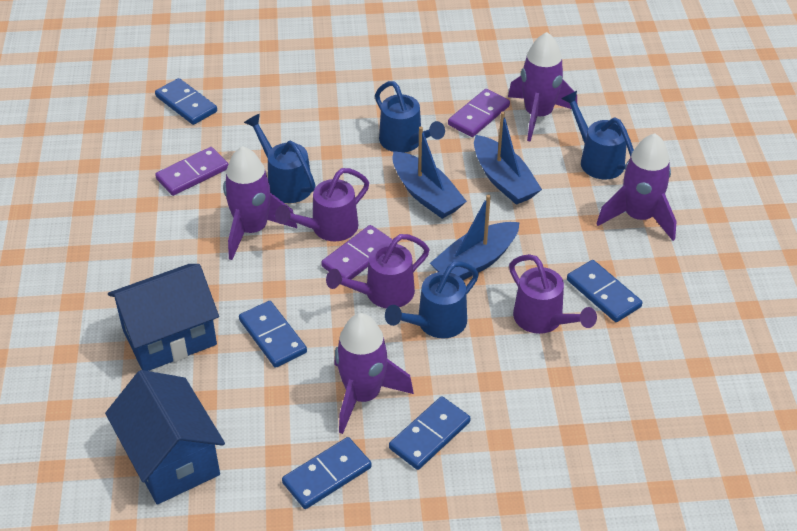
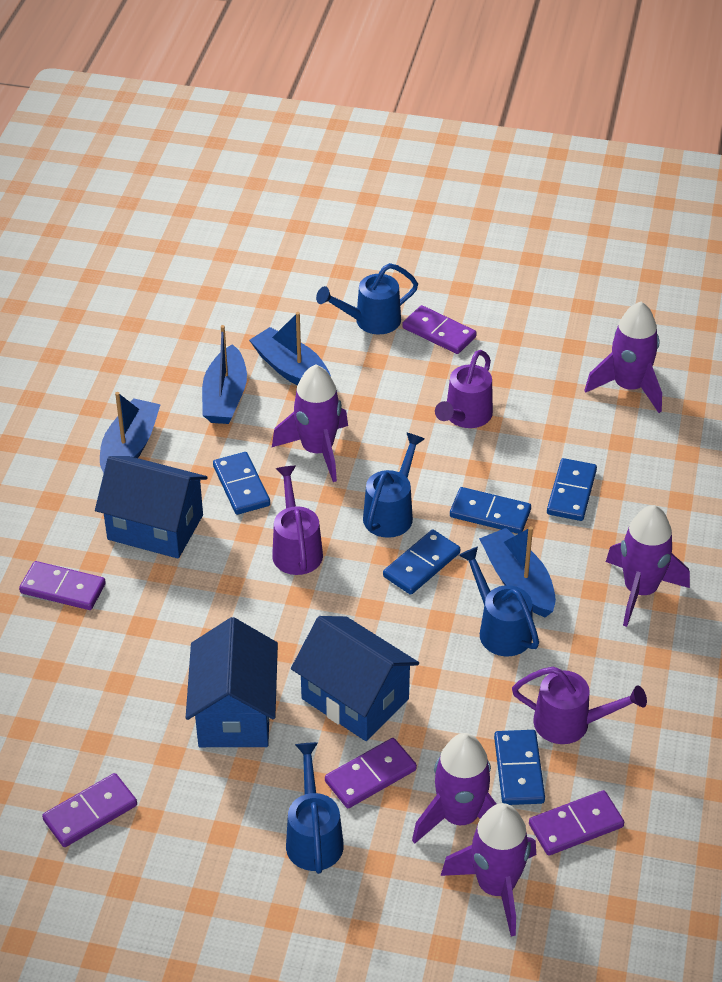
blue boat: 3 -> 4
blue house: 2 -> 3
purple domino: 3 -> 5
purple rocket: 4 -> 5

